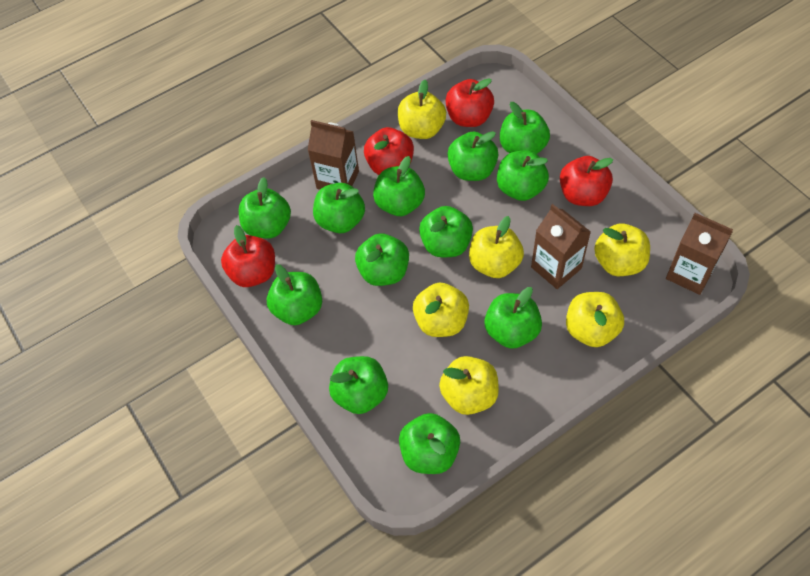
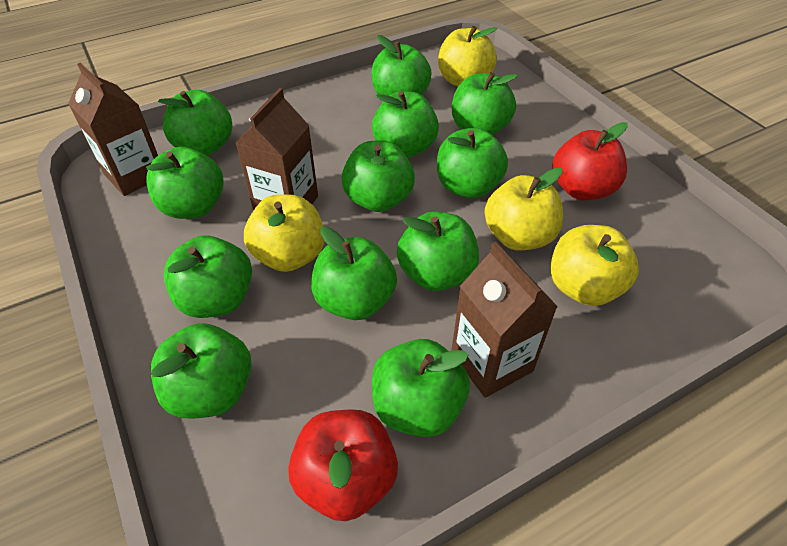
red apple: 4 -> 2
yellow apple: 6 -> 4

